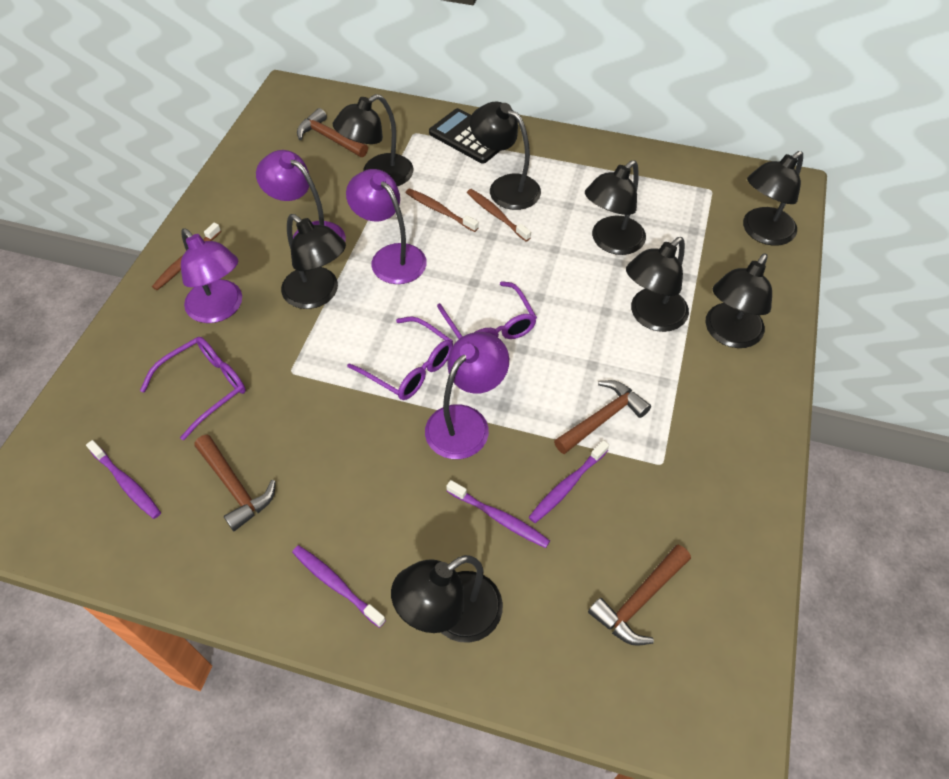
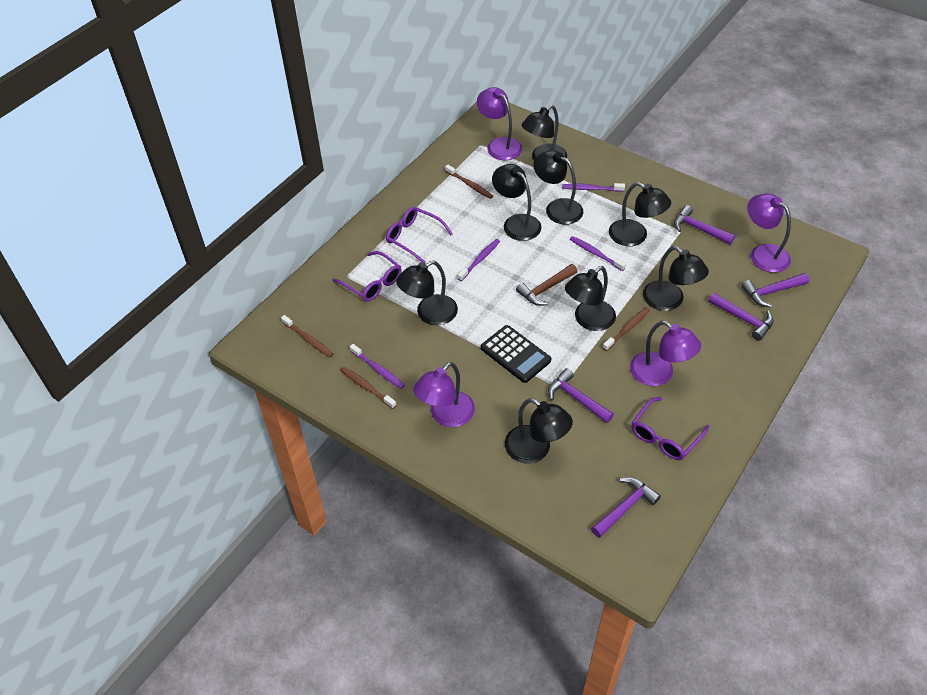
brown hammer: 4 -> 1
brown toothbrush: 3 -> 4
purple hammer: 0 -> 5

